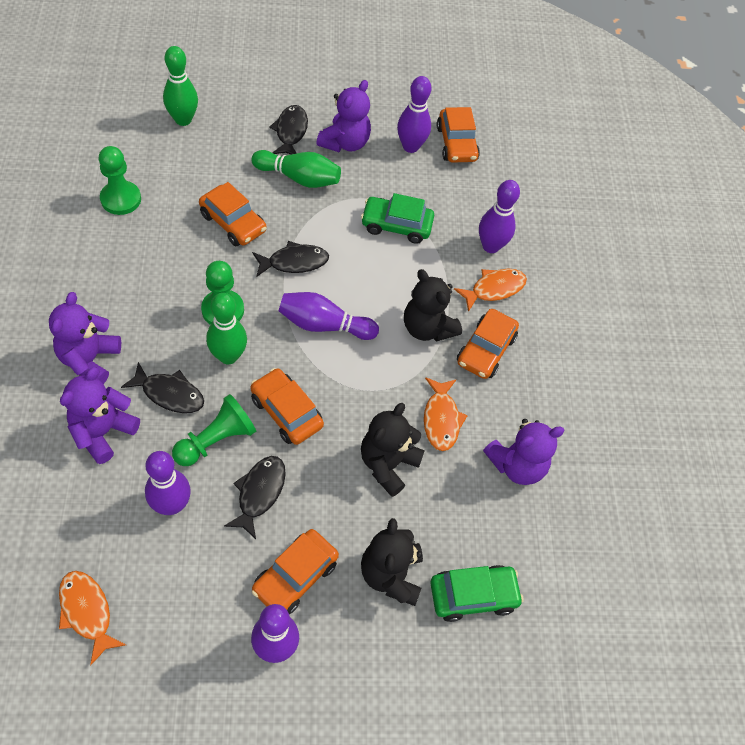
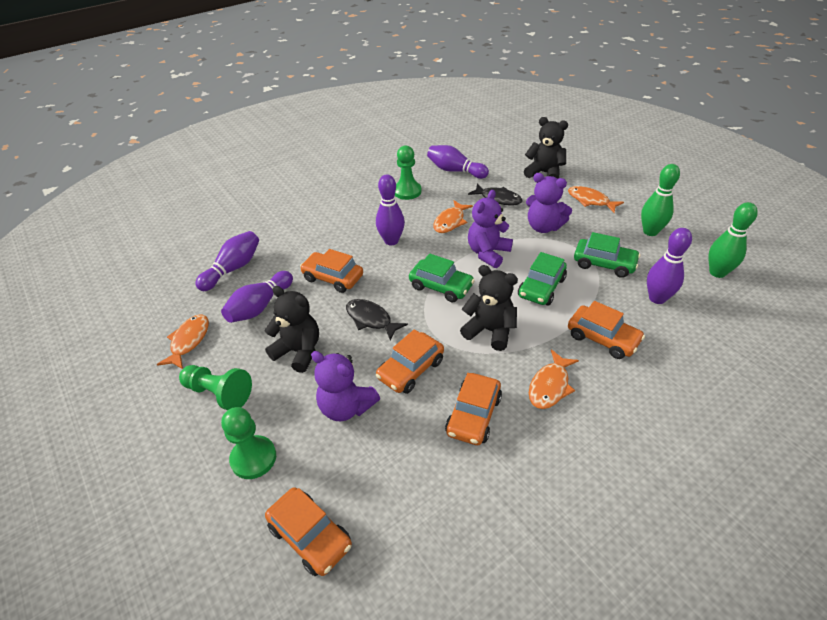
black fish: 4 -> 2
green bowling pin: 3 -> 2
green car: 2 -> 3
orange fish: 3 -> 4
purple teddy bear: 4 -> 3

